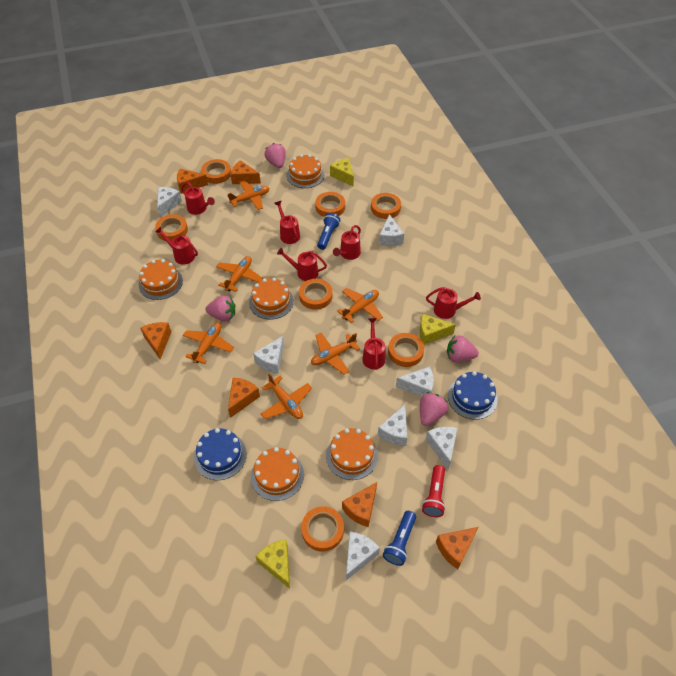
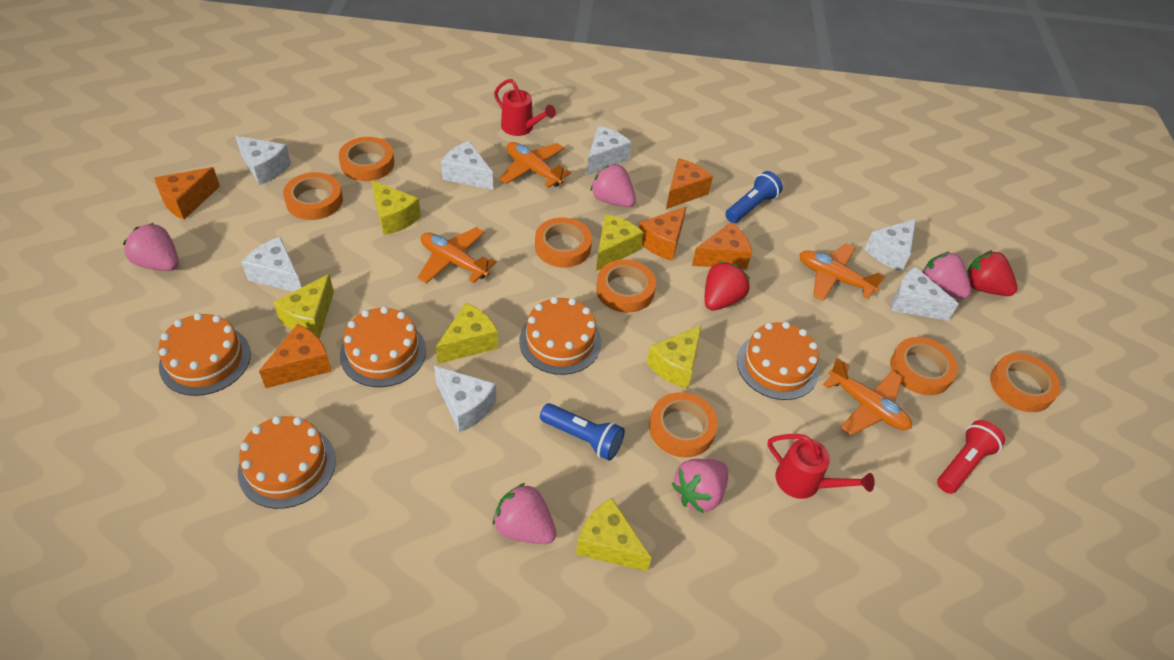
blue cake: 2 -> 0
orange cheese: 6 -> 5
orange plane: 6 -> 4
pink strawberry: 4 -> 5
red strawberry: 0 -> 2
red watering can: 7 -> 2
yellow cheese: 3 -> 6

